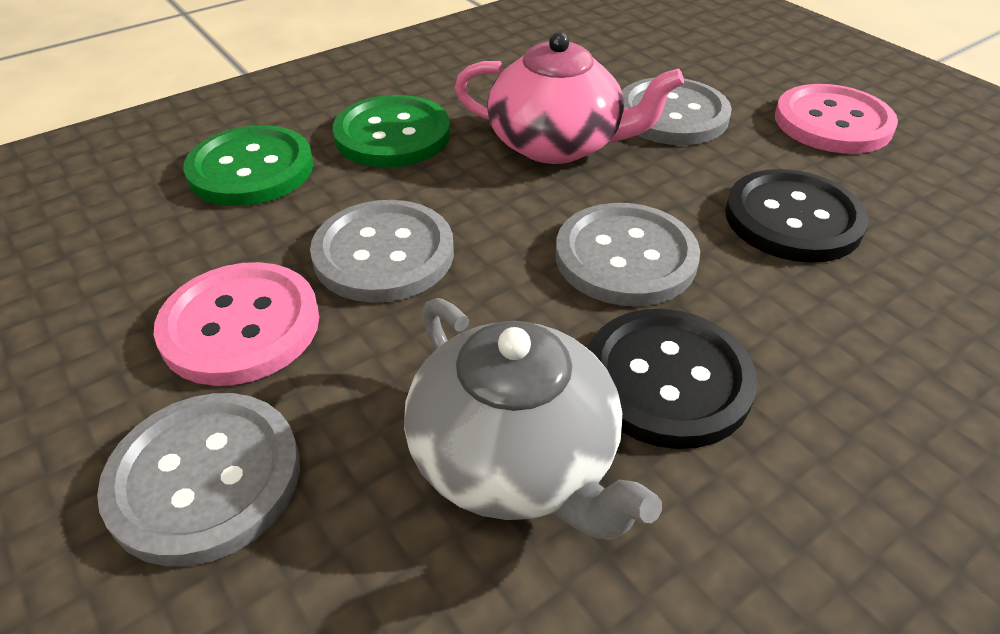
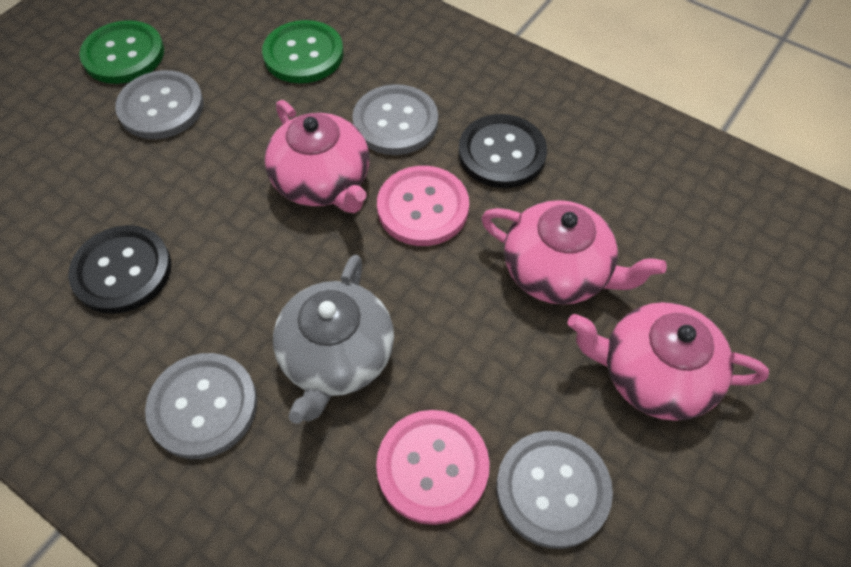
pink teapot: 1 -> 3

